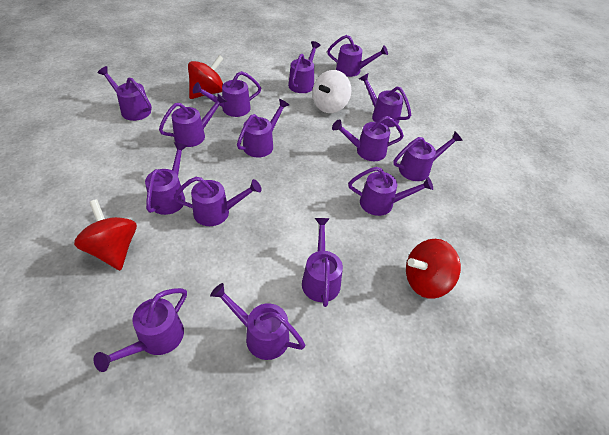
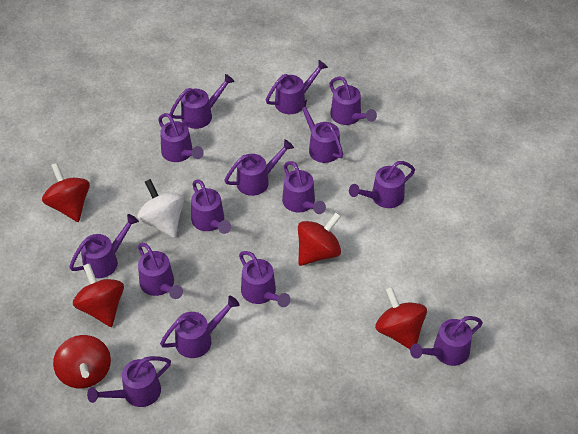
red spinning top: 3 -> 5

